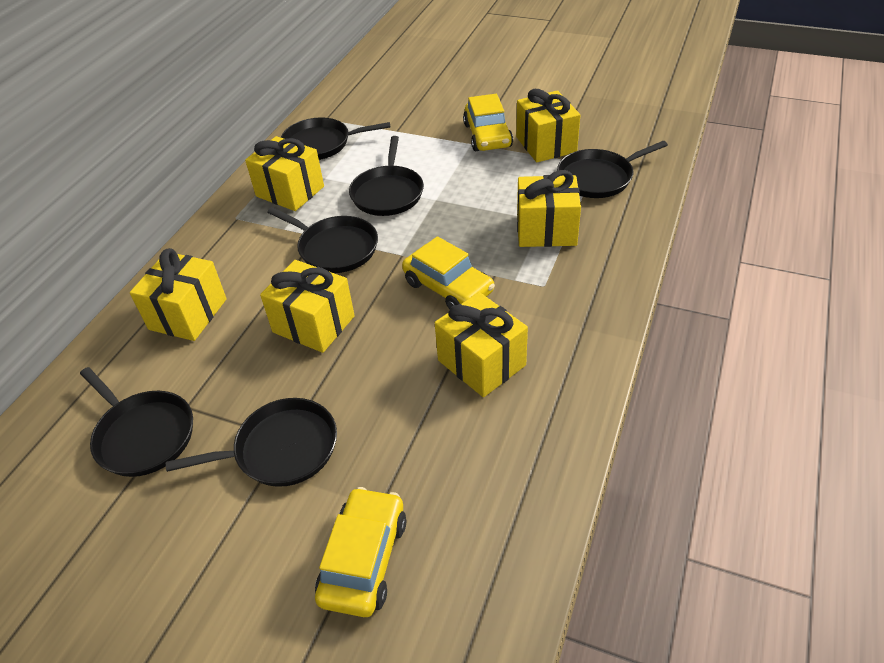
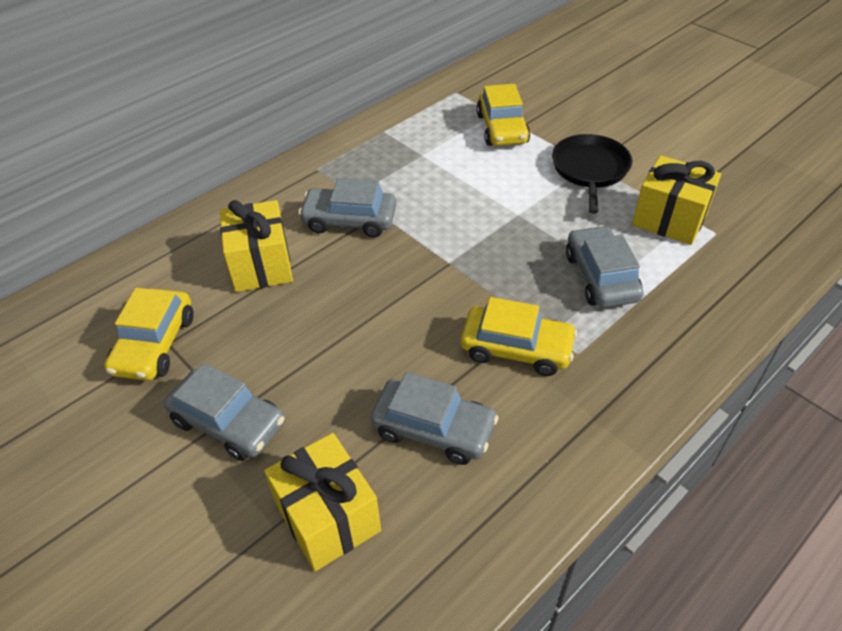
black pan: 6 -> 1
grey car: 0 -> 4
yellow gift: 6 -> 3

